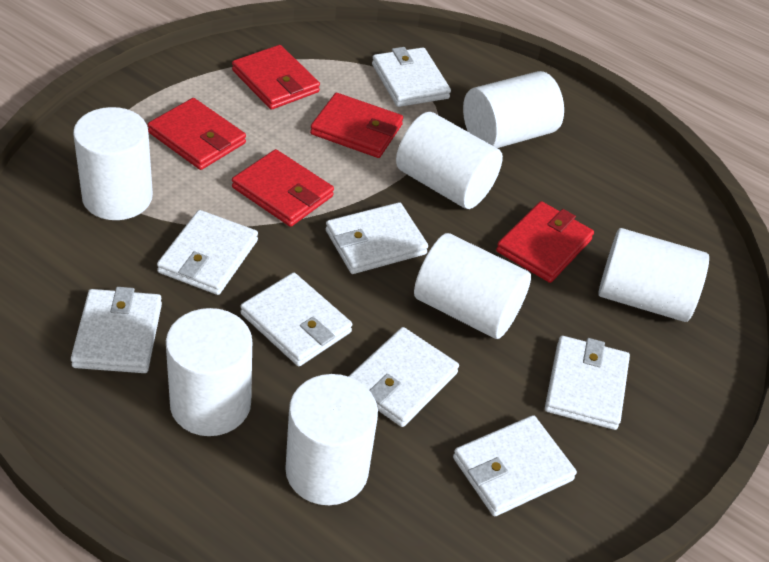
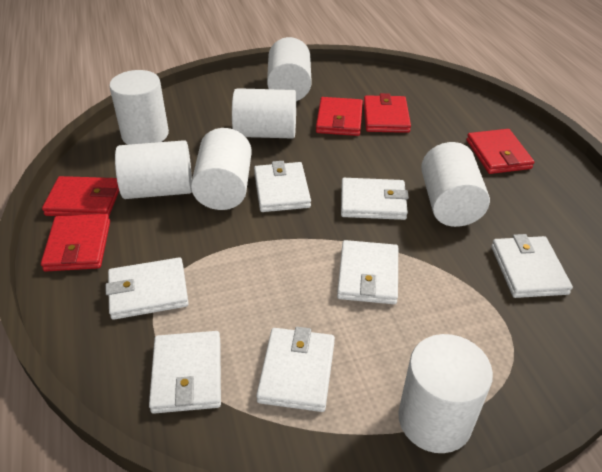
white wallet: 8 -> 7

